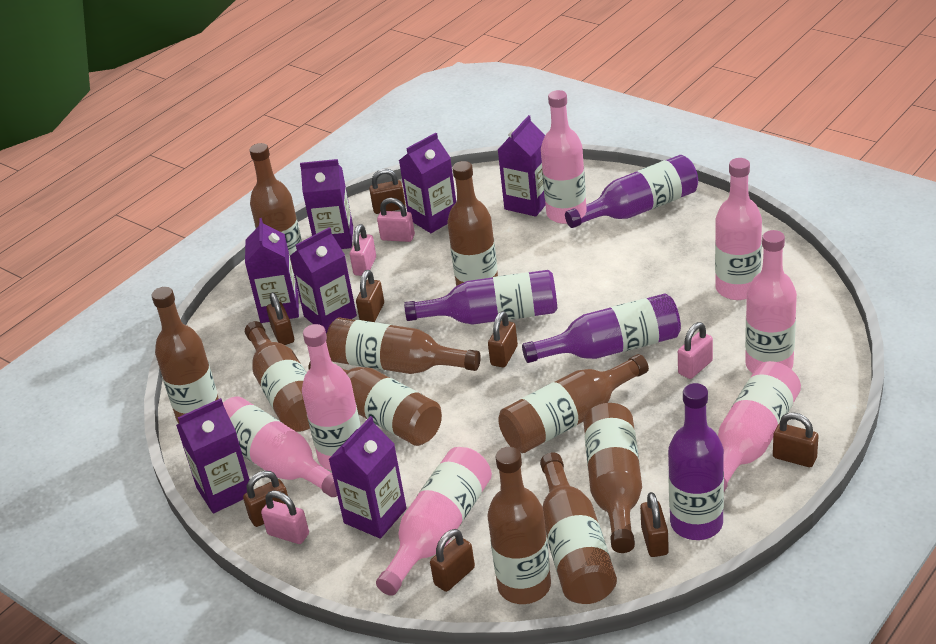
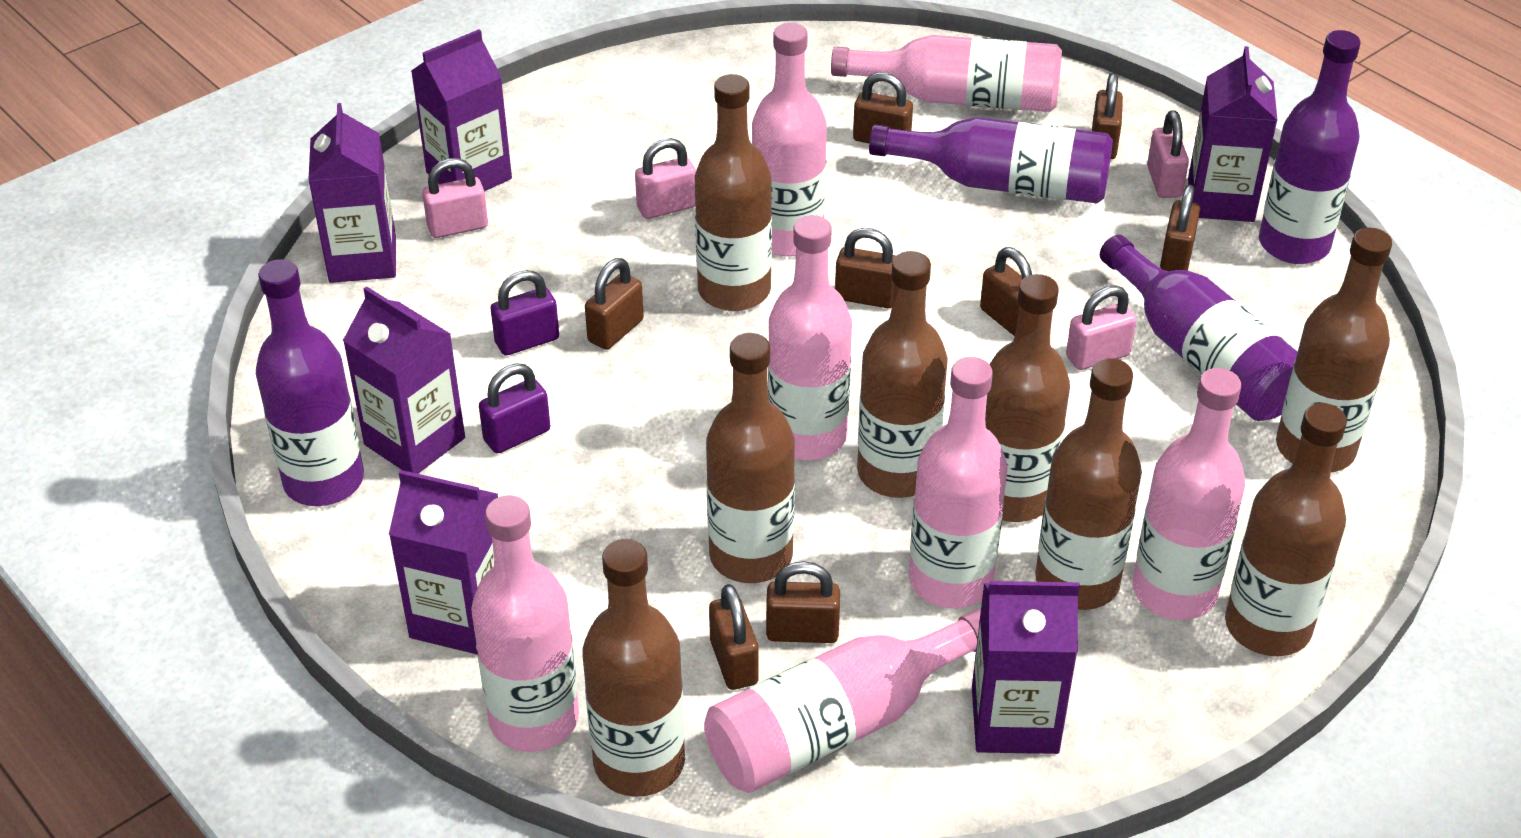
brown bottle: 10 -> 8
purple carton: 7 -> 6
purple padlock: 0 -> 2

